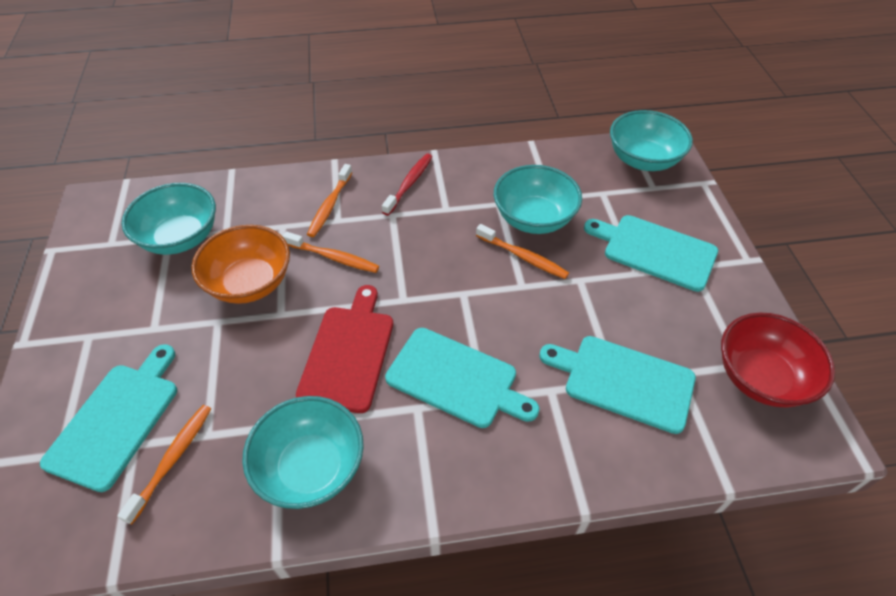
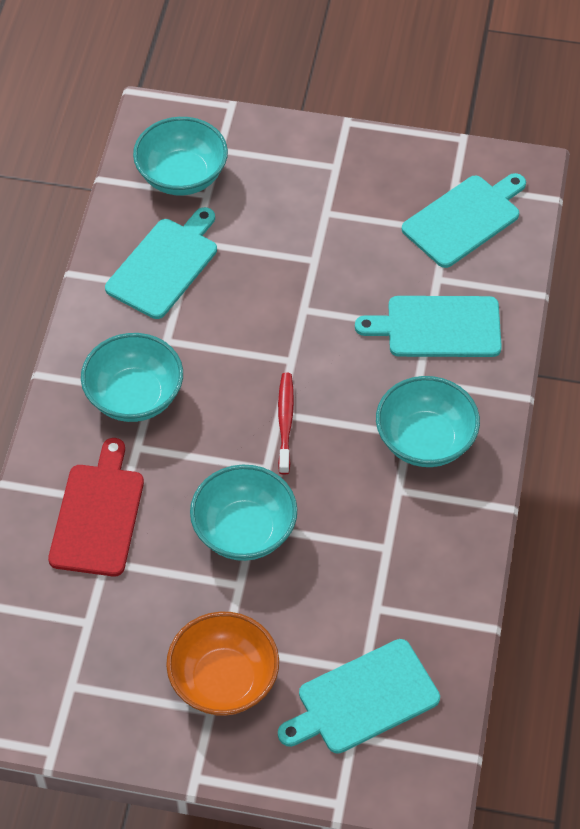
orange toothbrush: 4 -> 0
red bowl: 1 -> 0

